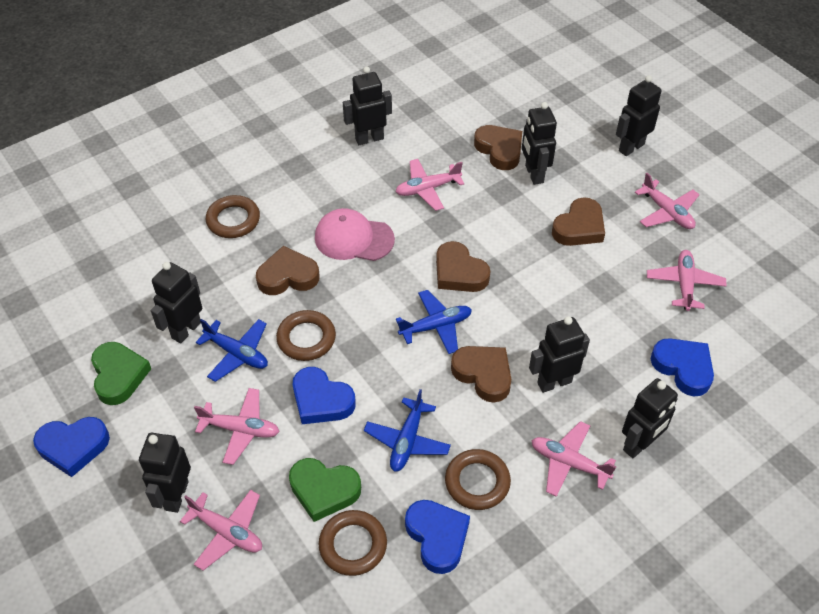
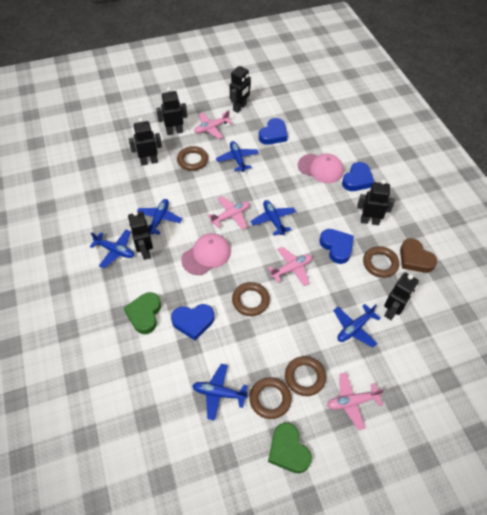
black robot: 7 -> 6
blue plane: 3 -> 6
brown heart: 5 -> 1
brown ring: 4 -> 5
pink cap: 1 -> 2
pink plane: 6 -> 4

